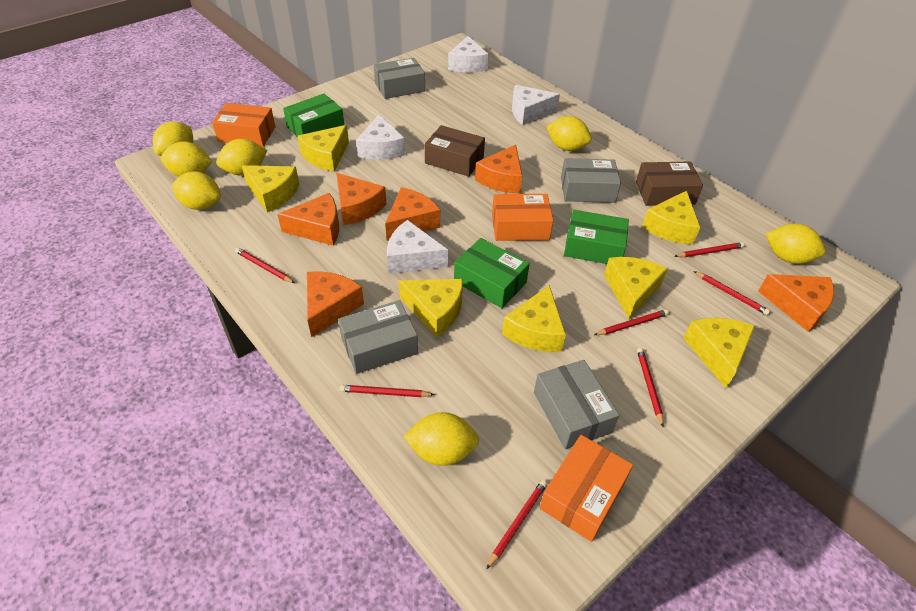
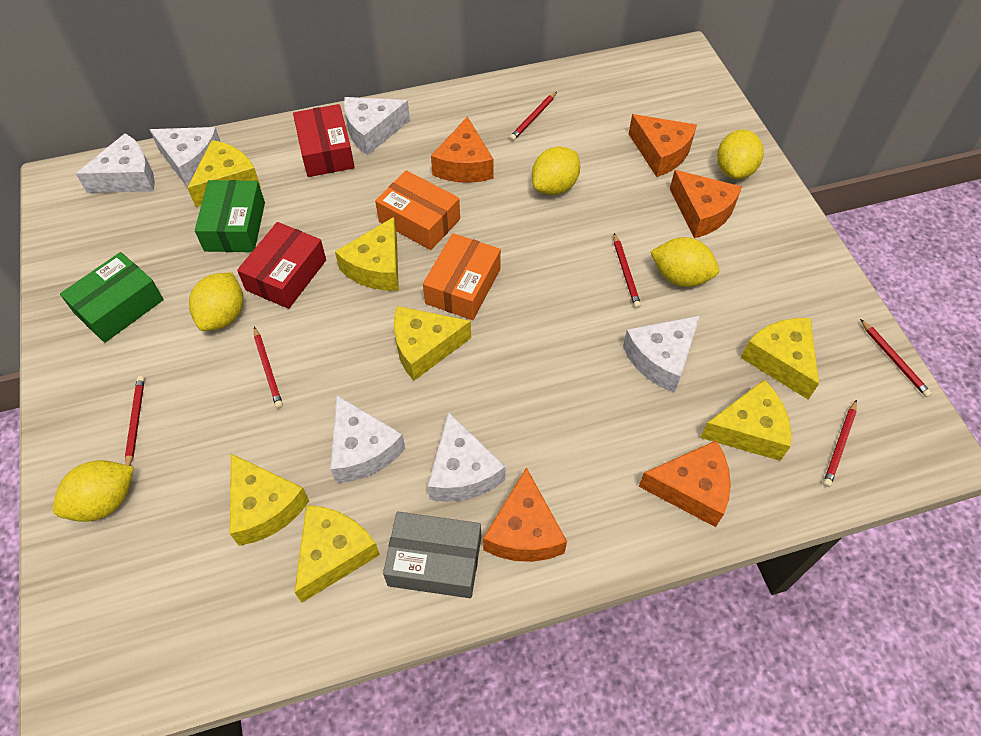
brown box: 2 -> 0
green box: 3 -> 2
grey box: 4 -> 1
orange box: 3 -> 2
orange cheese: 6 -> 5
red box: 0 -> 2
red pencil: 7 -> 6
white cheese: 4 -> 6
yellow lemon: 7 -> 5

